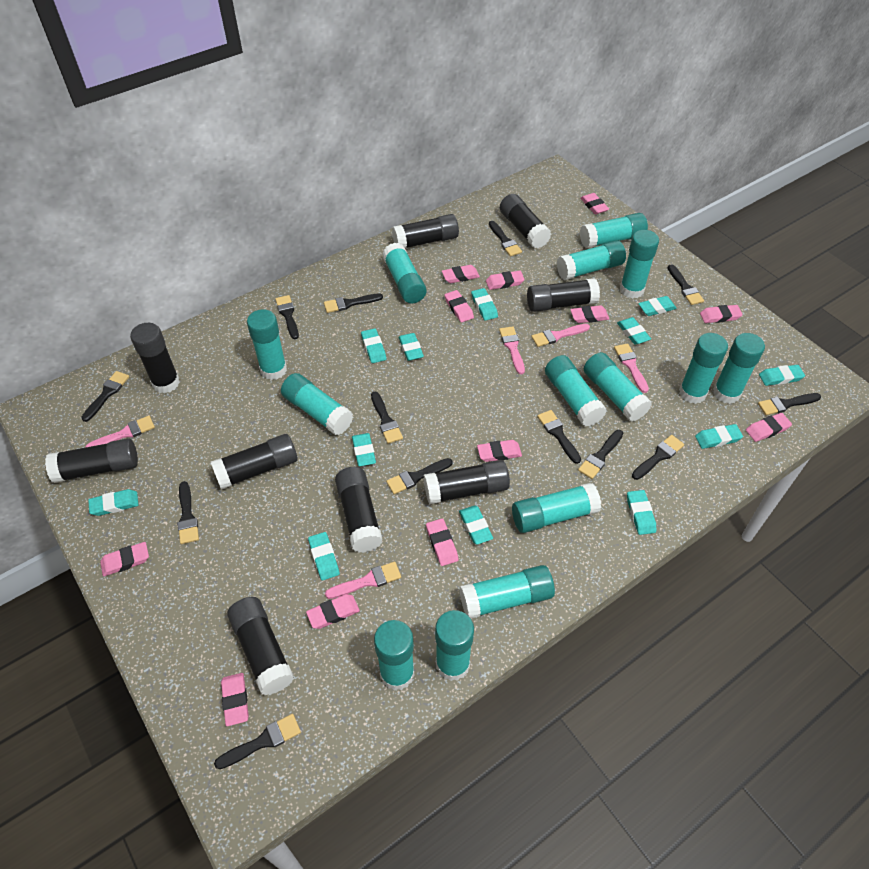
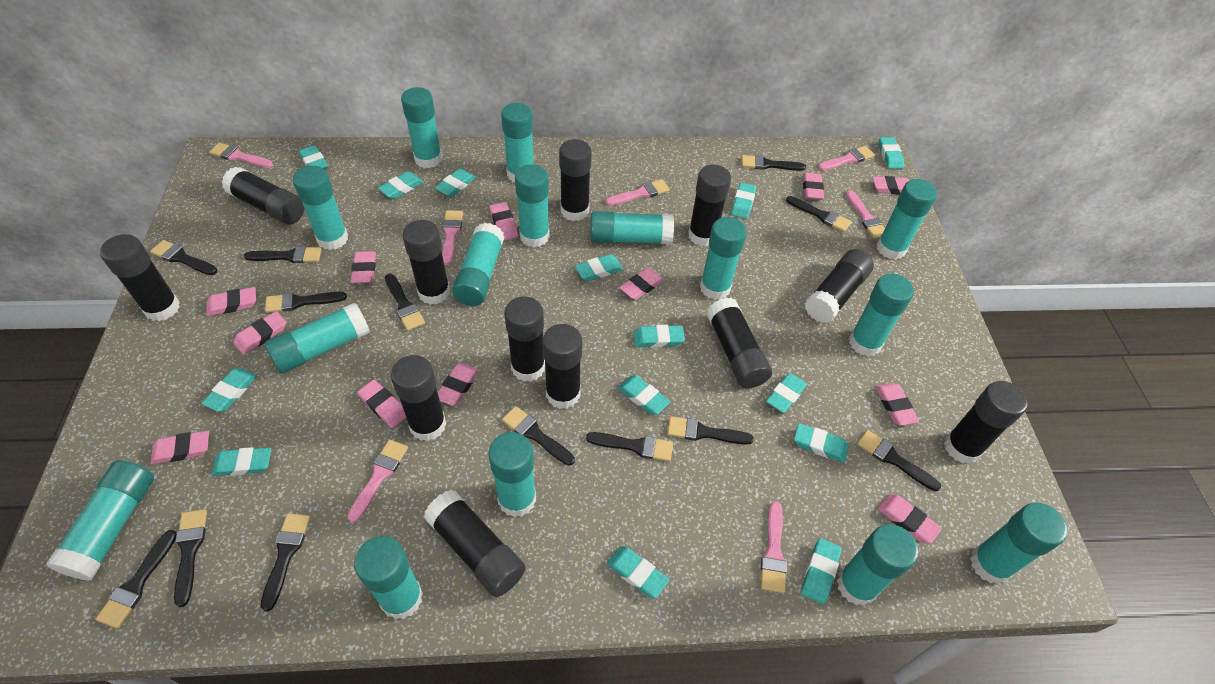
black glue stick: 9 -> 12
pink brush: 5 -> 7
turquoise eraser: 12 -> 14
turquoise glue stick: 14 -> 15

